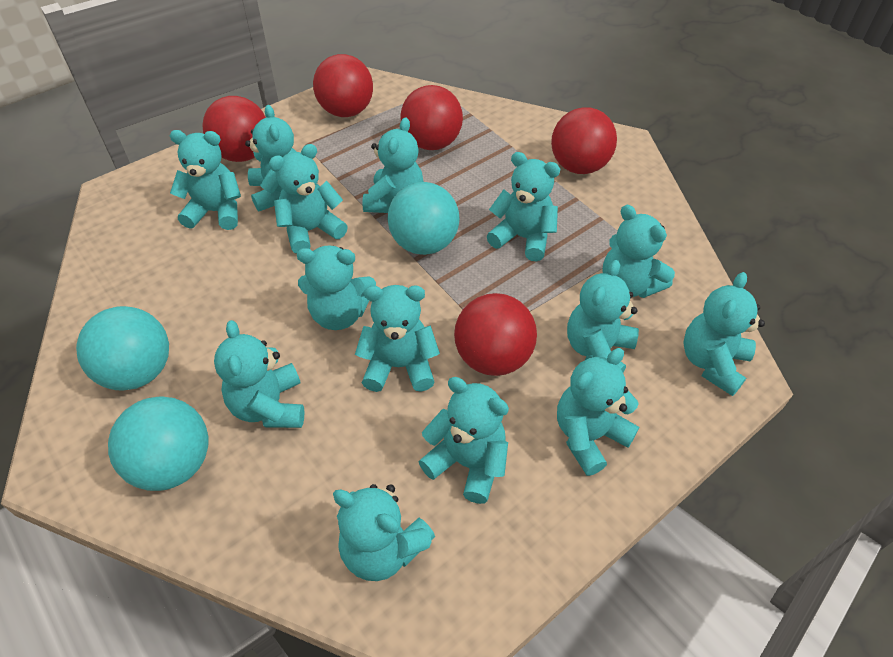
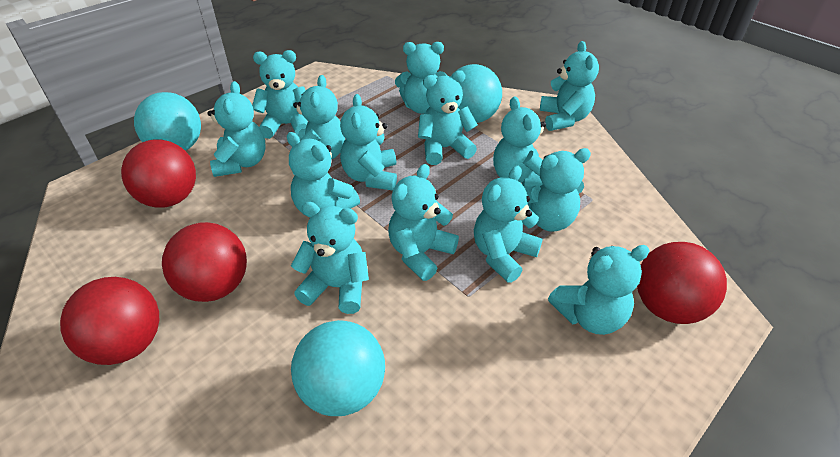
red ball: 5 -> 4

